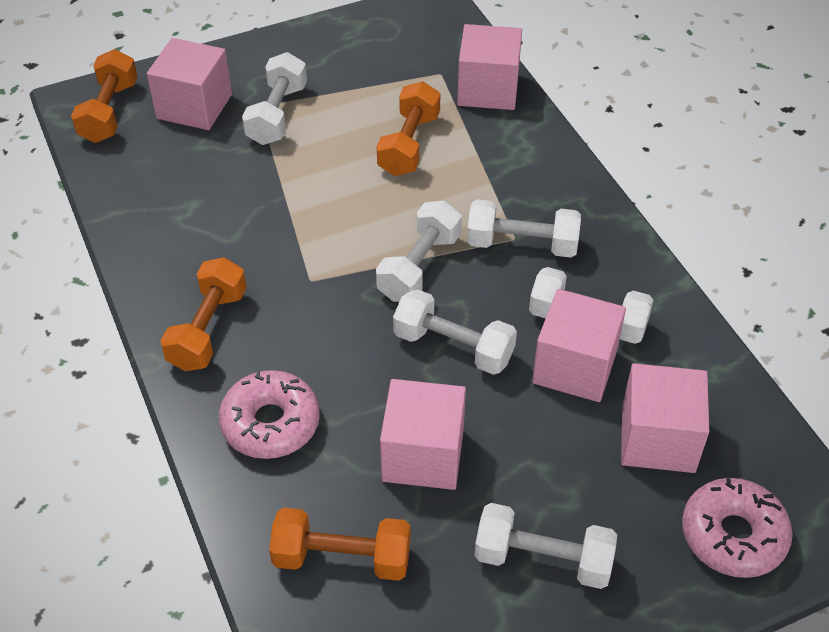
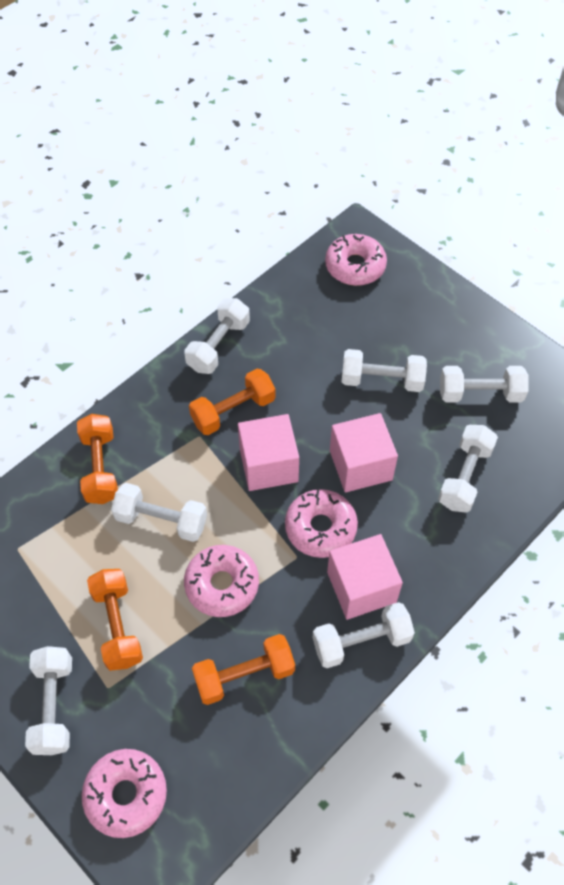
pink cube: 5 -> 3
pink donut: 2 -> 4
white dumbbell: 6 -> 7

